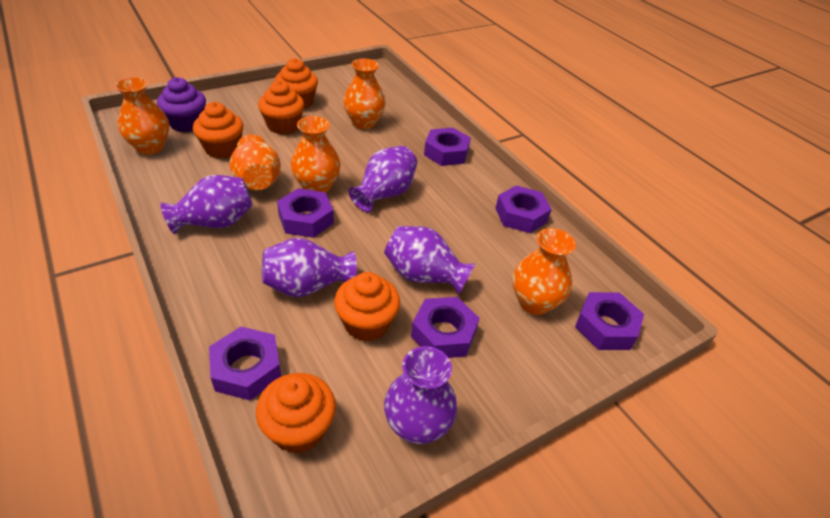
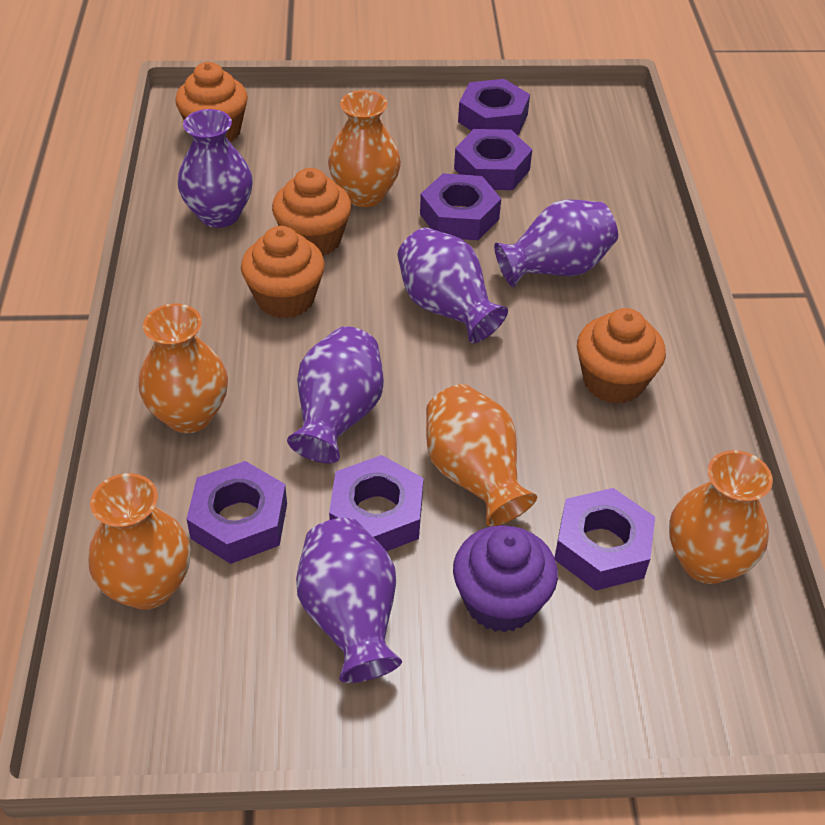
orange cupcake: 5 -> 4

